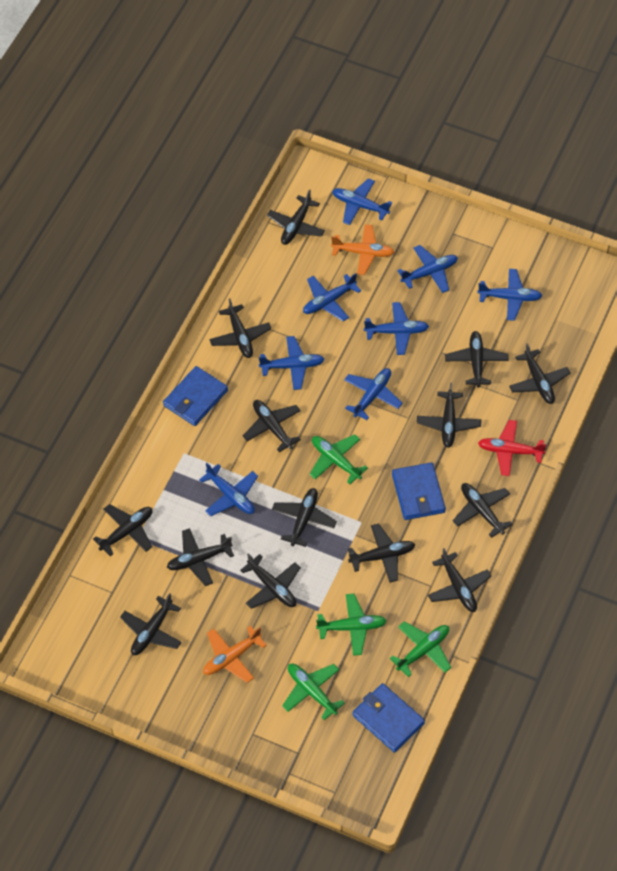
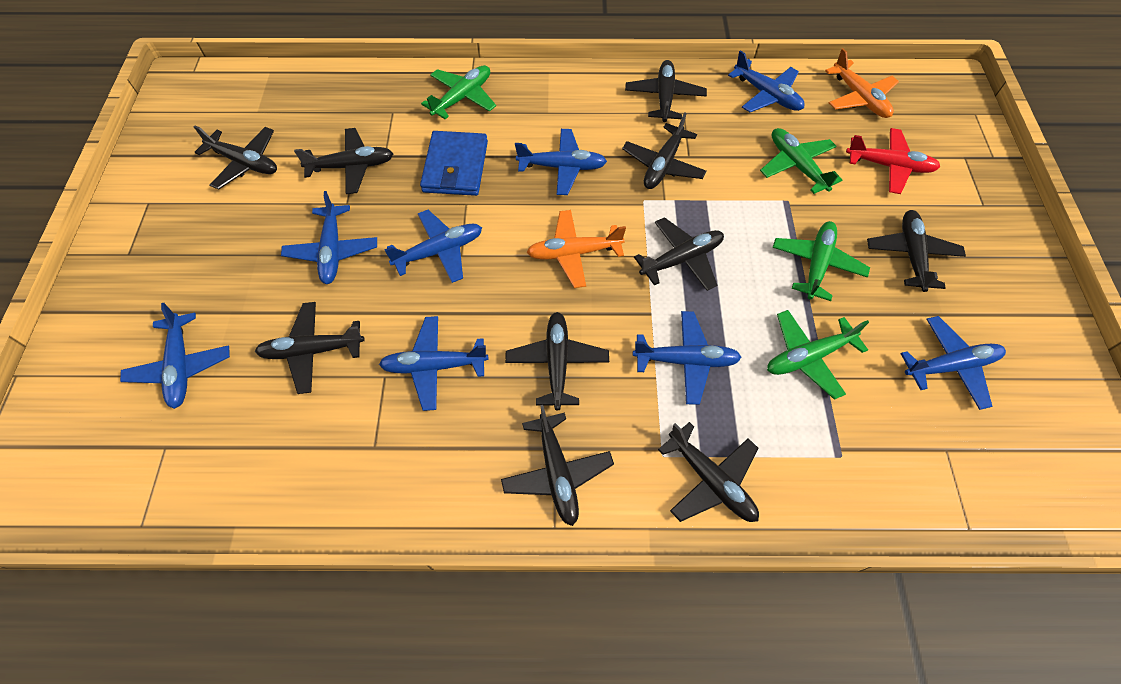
black plane: 14 -> 10
blue wallet: 3 -> 1

